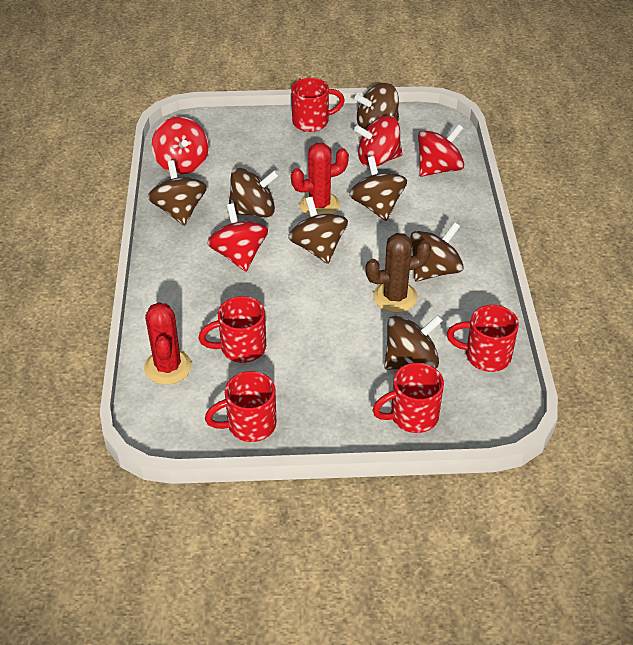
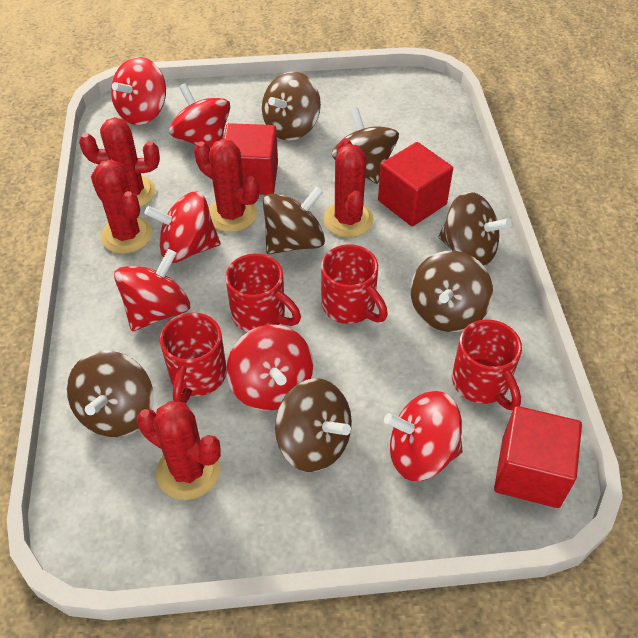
brown cactus: 1 -> 0
red cactus: 2 -> 5
red cube: 0 -> 3
red mug: 5 -> 4
red spinning top: 4 -> 6

